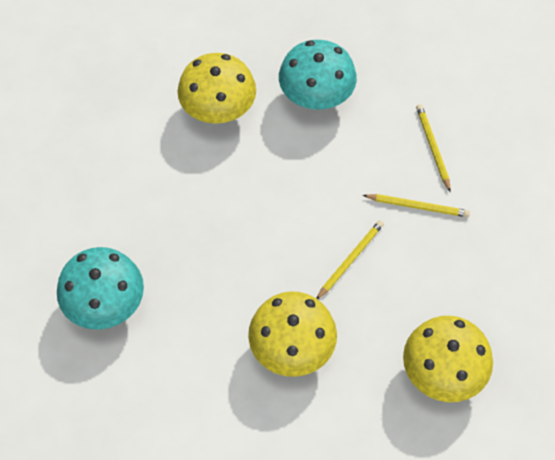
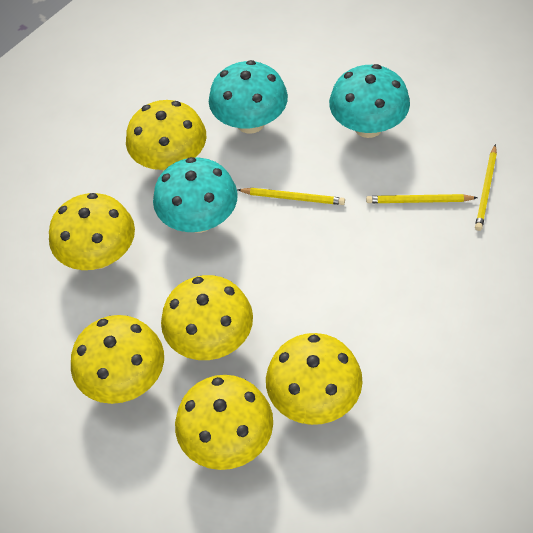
turquoise mushroom: 2 -> 3
yellow mushroom: 3 -> 6

